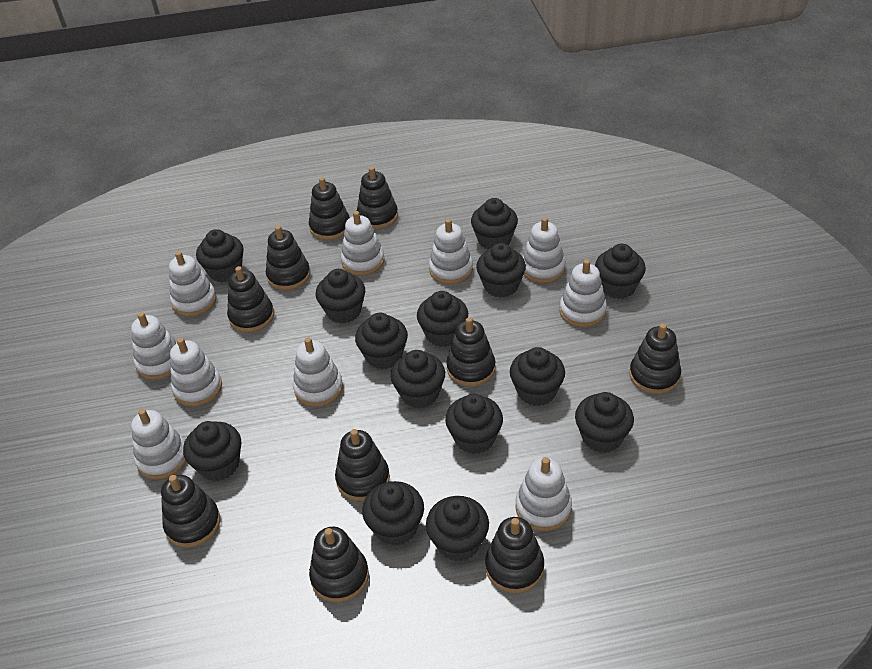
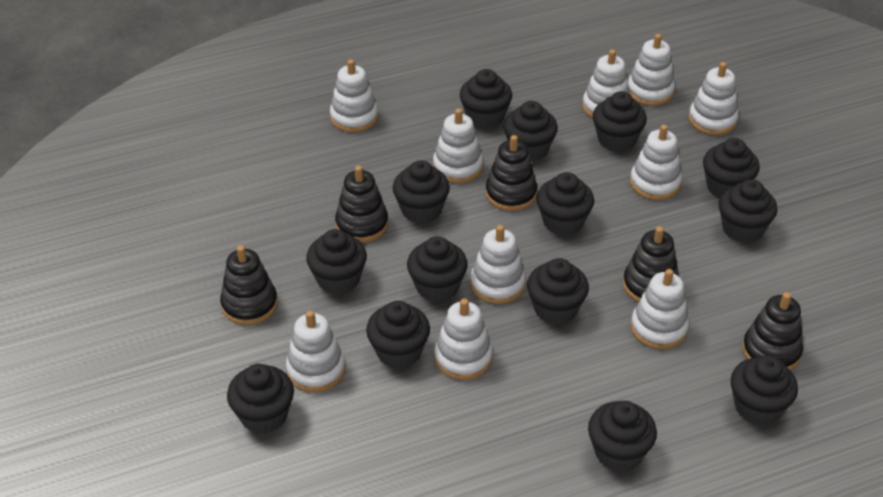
black stacking toy: 10 -> 5

